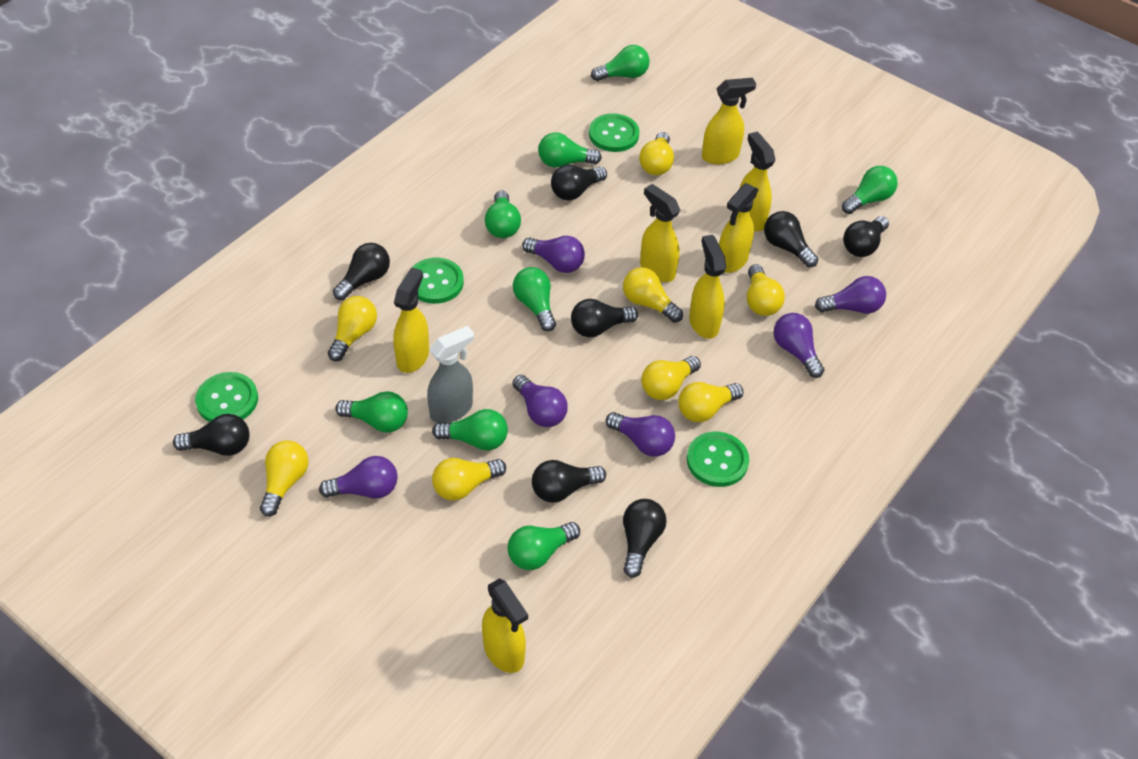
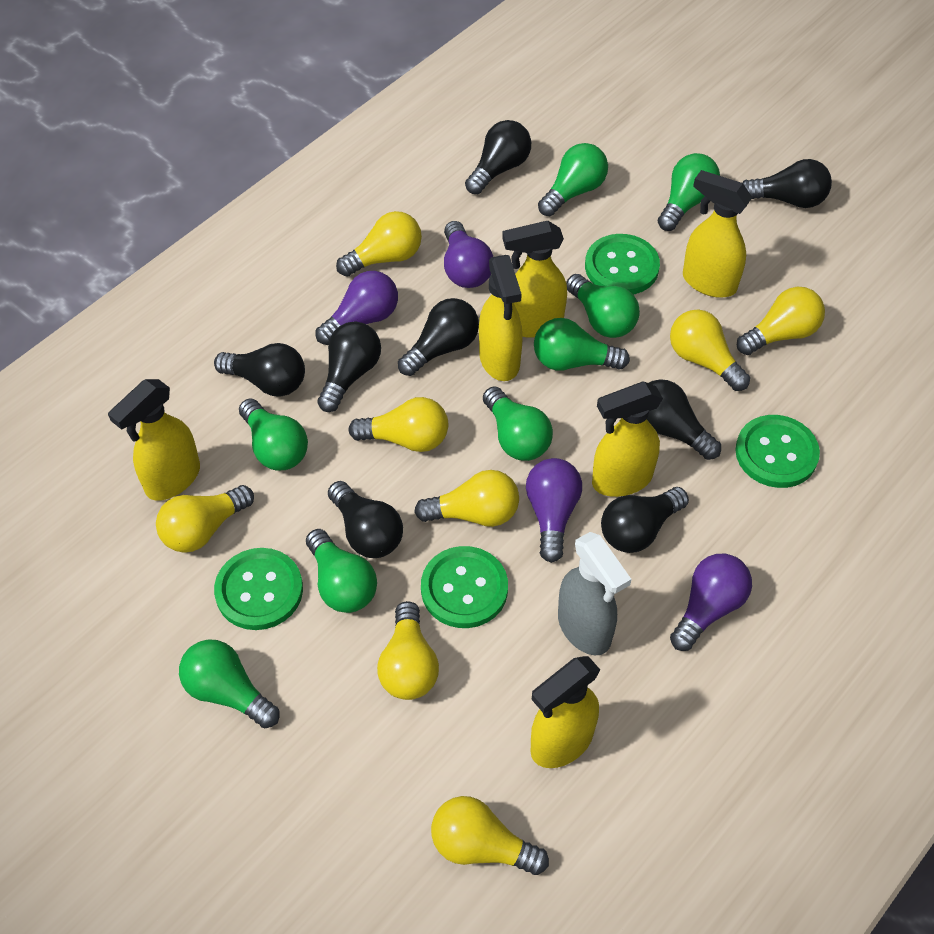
purple light bulb: 6 -> 4
yellow spray bottle: 7 -> 6

